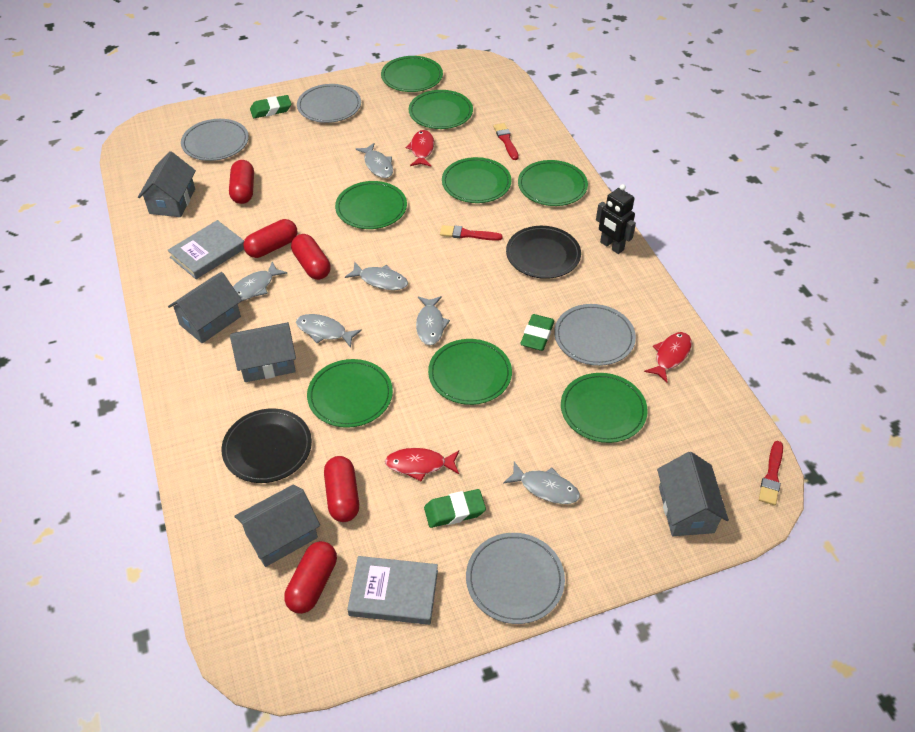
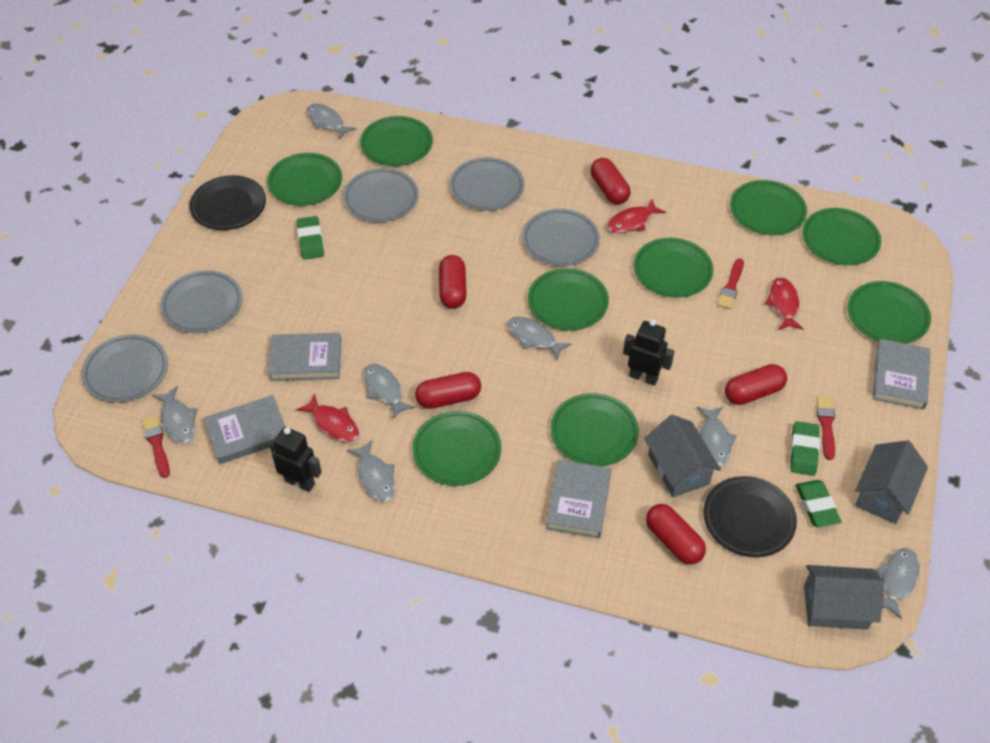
black robot: 1 -> 2
green plate: 8 -> 9
grey book: 2 -> 4
grey fish: 6 -> 7
grey house: 5 -> 3
grey plate: 4 -> 5

